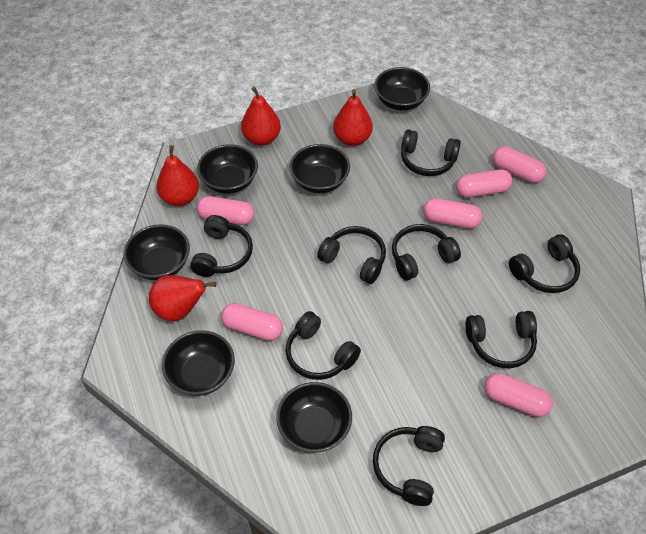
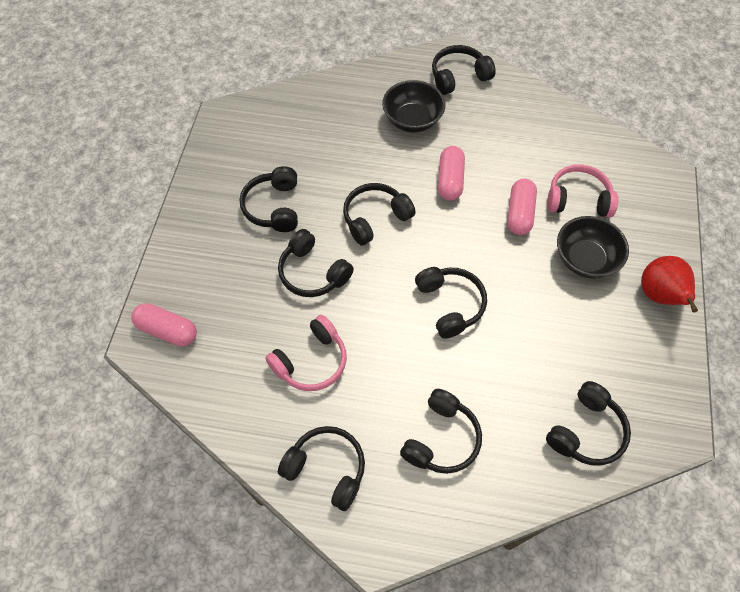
black bowl: 6 -> 2
pink capsule: 6 -> 3
pink headphones: 0 -> 2
red pear: 4 -> 1

